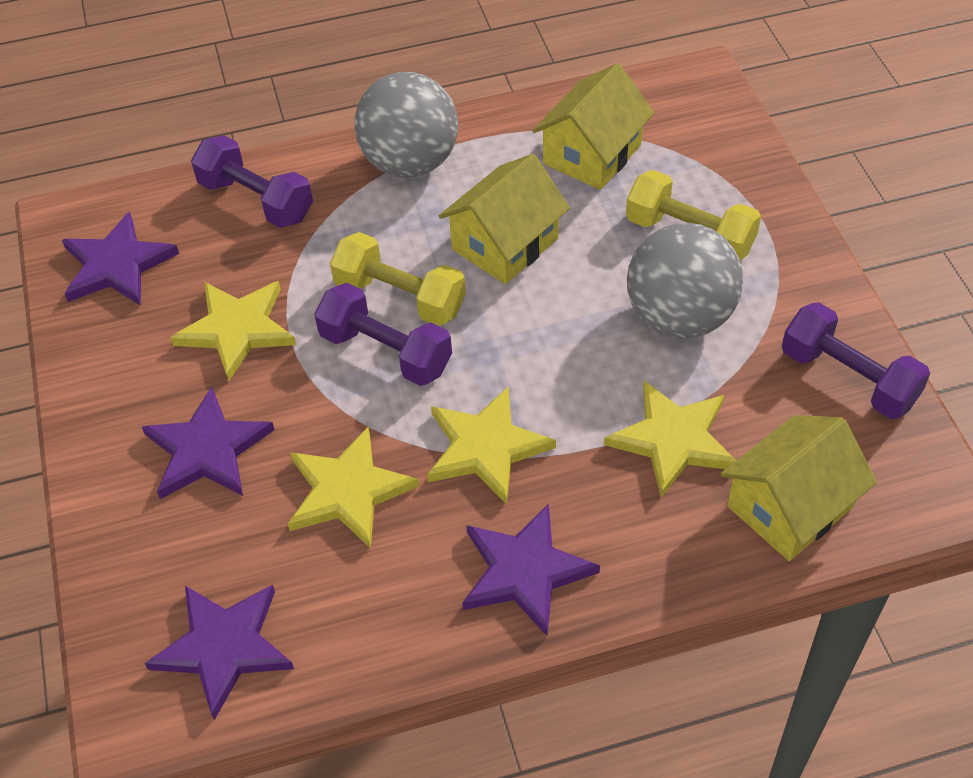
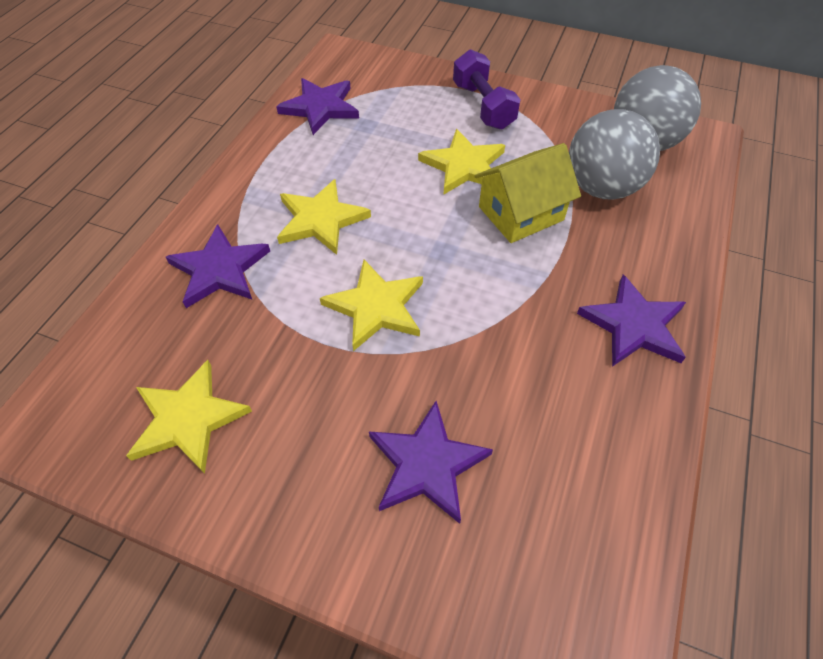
purple dumbbell: 3 -> 1
yellow dumbbell: 2 -> 0
yellow house: 3 -> 1

